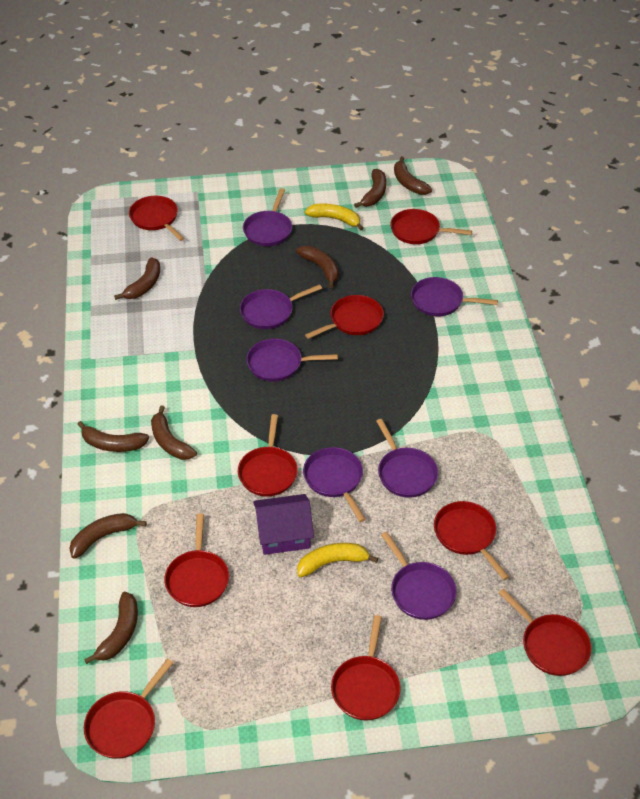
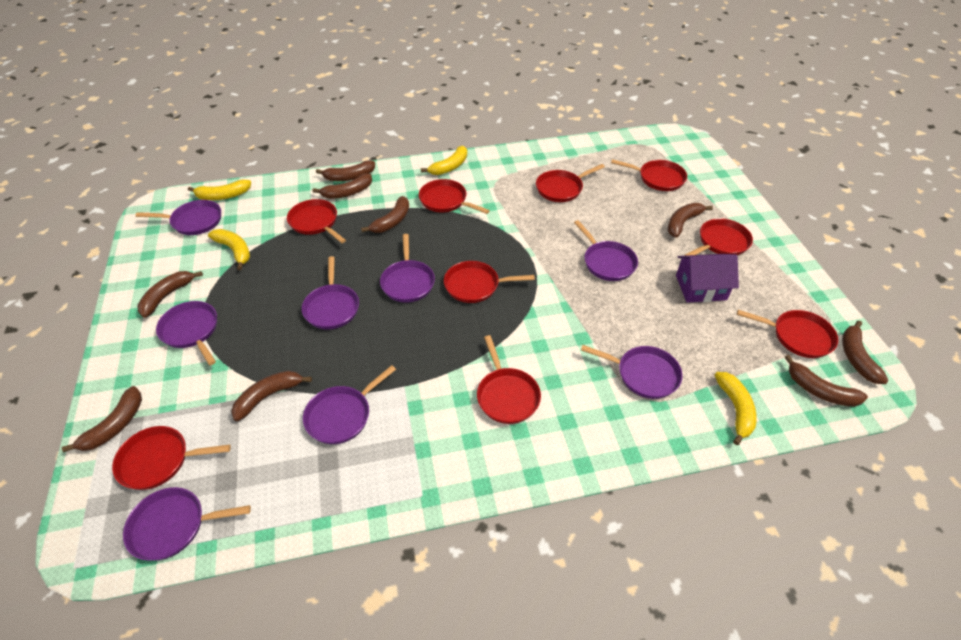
brown banana: 8 -> 9
purple pan: 7 -> 8
yellow banana: 2 -> 4

